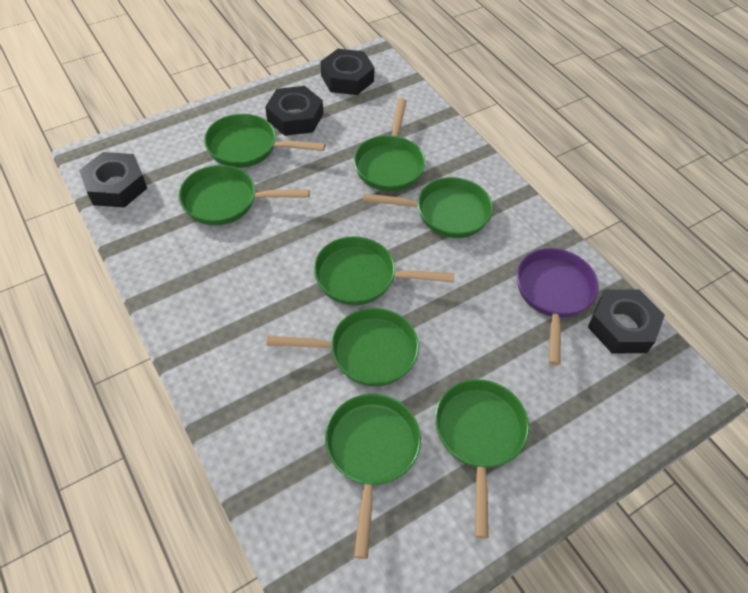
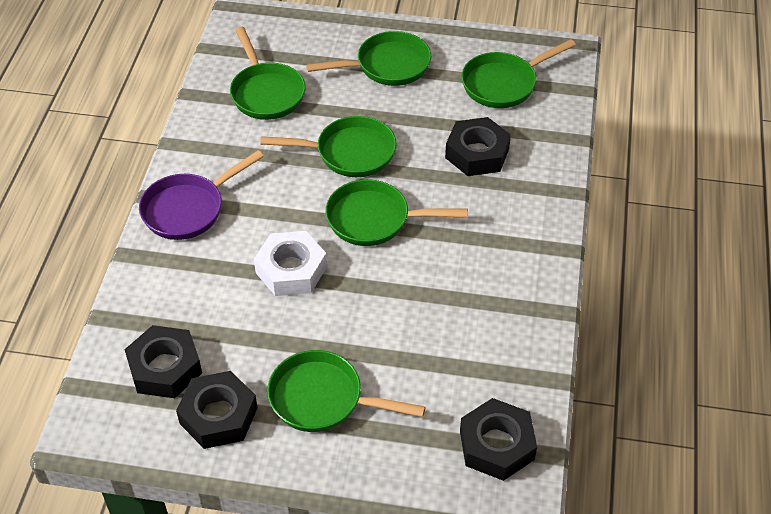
green pan: 8 -> 6
white nut: 0 -> 1

